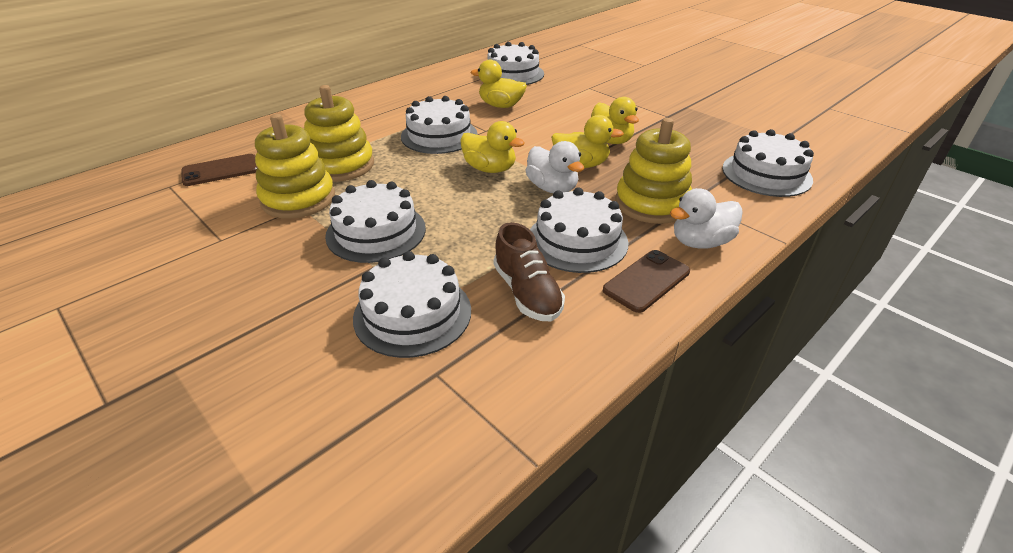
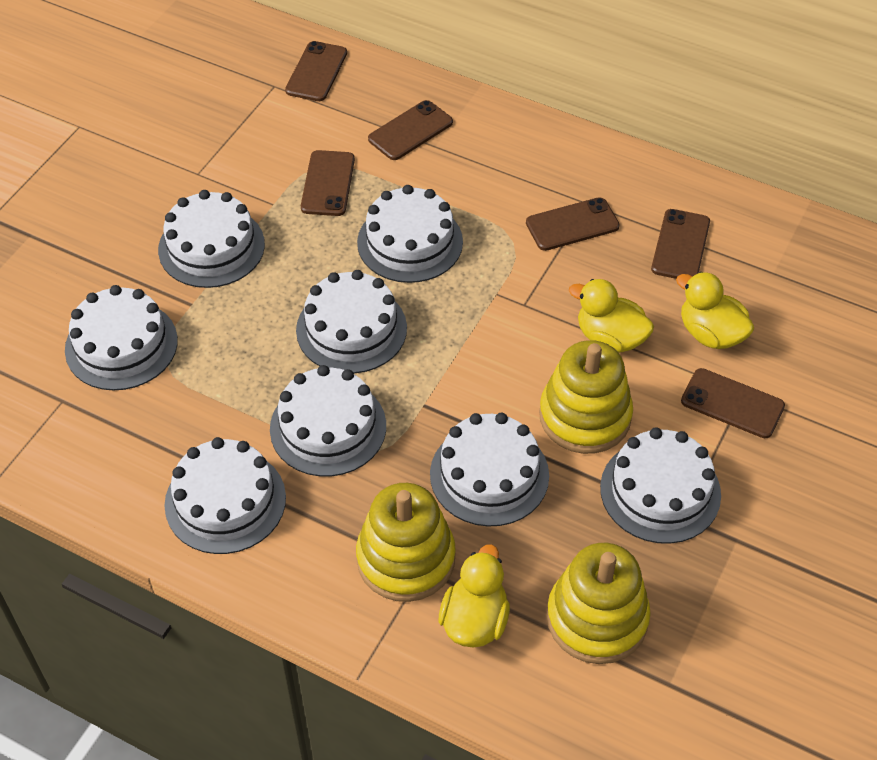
brown phone: 2 -> 6
brown shoe: 1 -> 0
white cake: 6 -> 8
white duck: 2 -> 0
yellow duck: 4 -> 3

